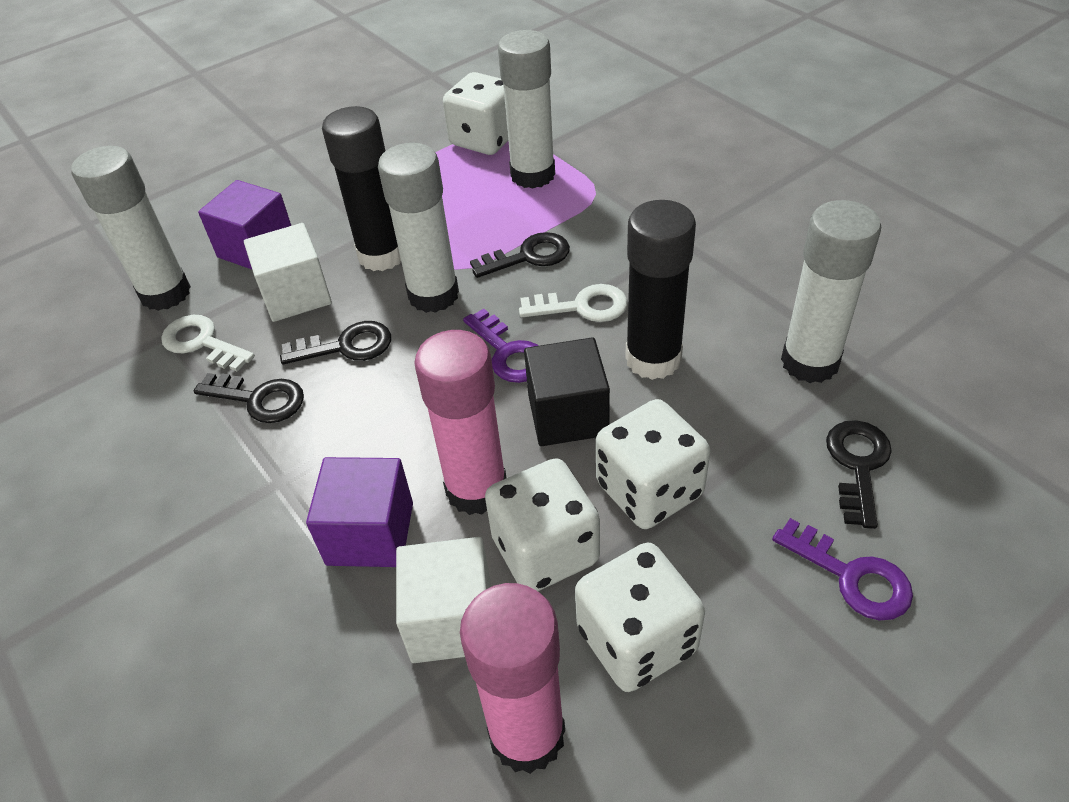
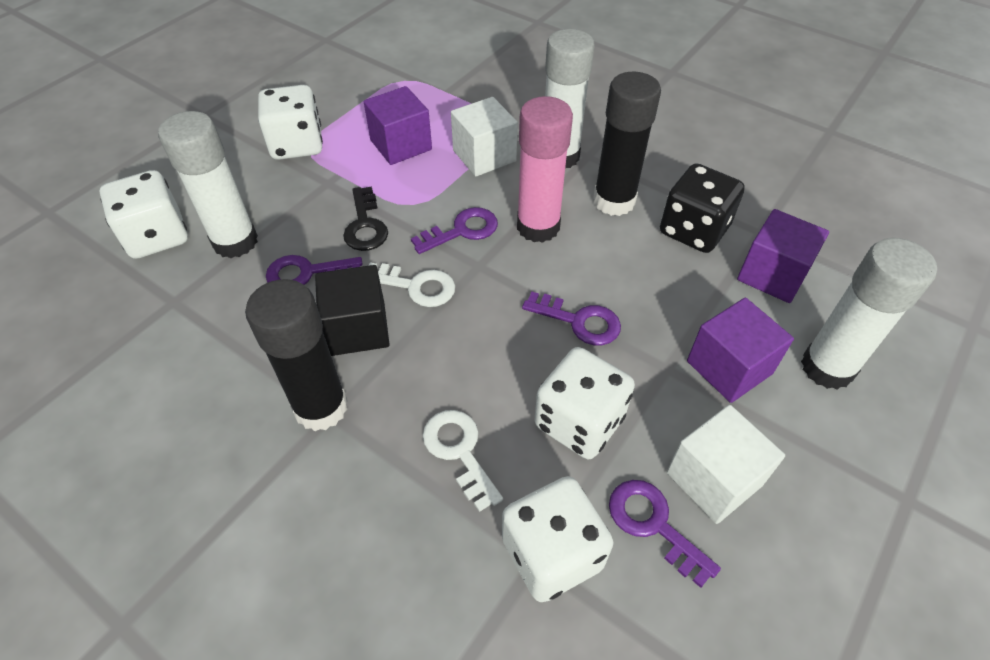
black dice: 0 -> 1
black key: 4 -> 1
pink glue stick: 2 -> 1
purple cube: 2 -> 3
purple key: 2 -> 4
white glue stick: 4 -> 3

